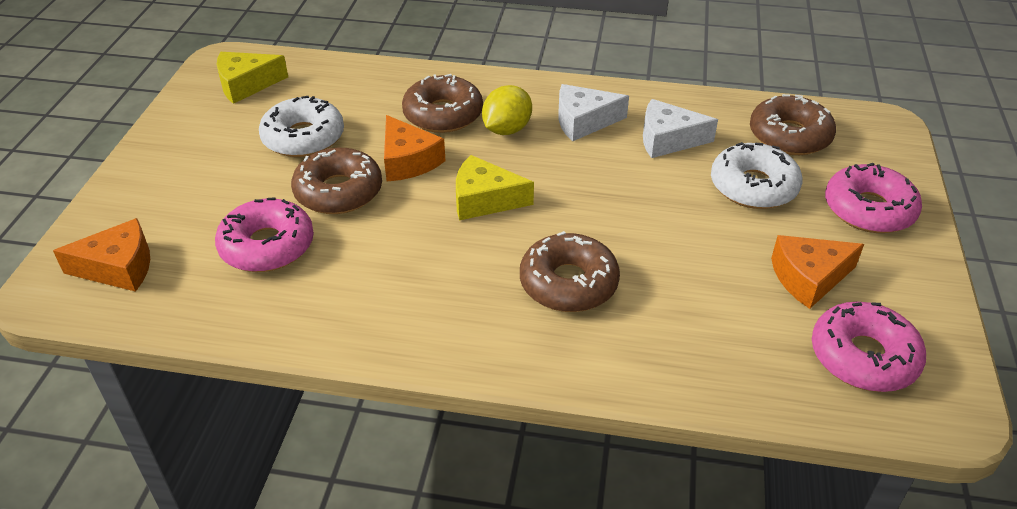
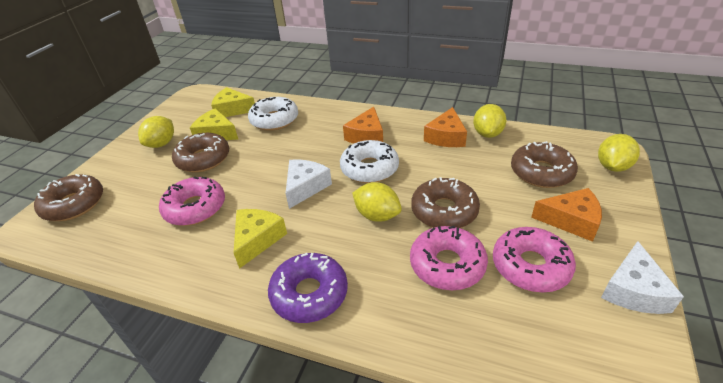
purple donut: 0 -> 1
yellow cheese: 2 -> 3
yellow lemon: 1 -> 4

